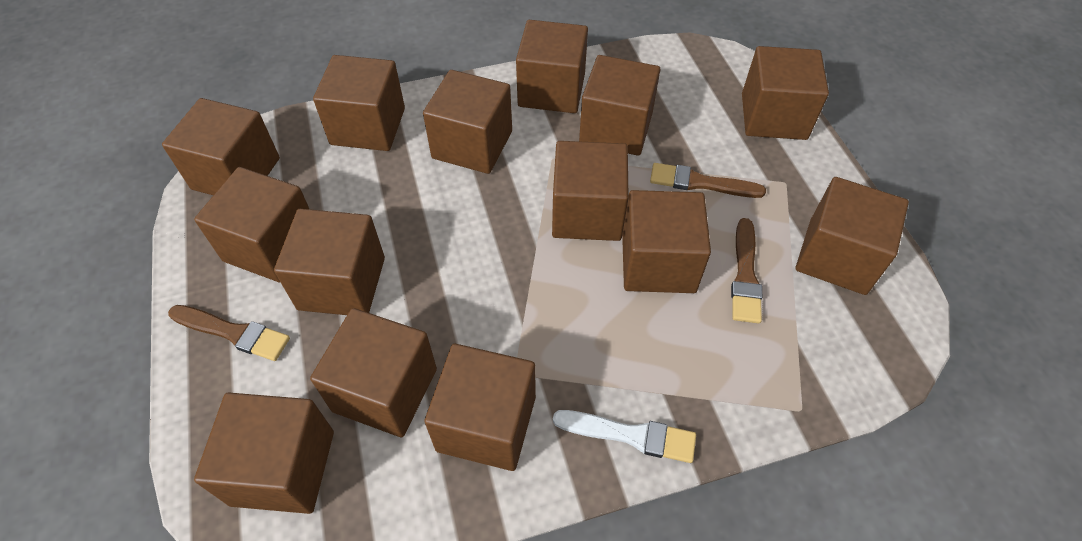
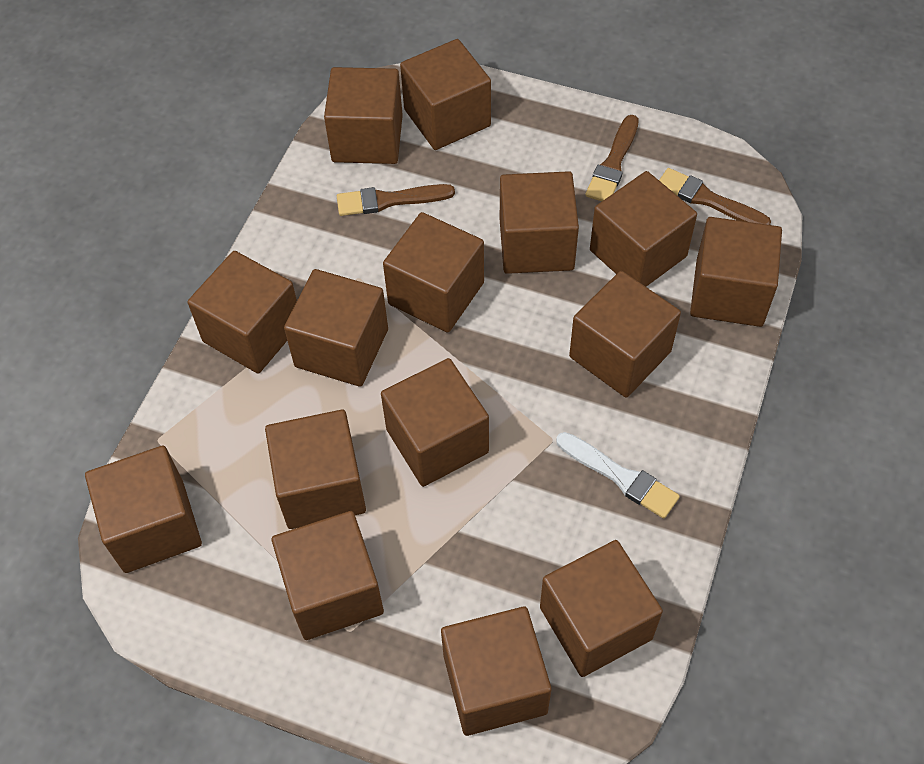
brown cube: 14 -> 15

